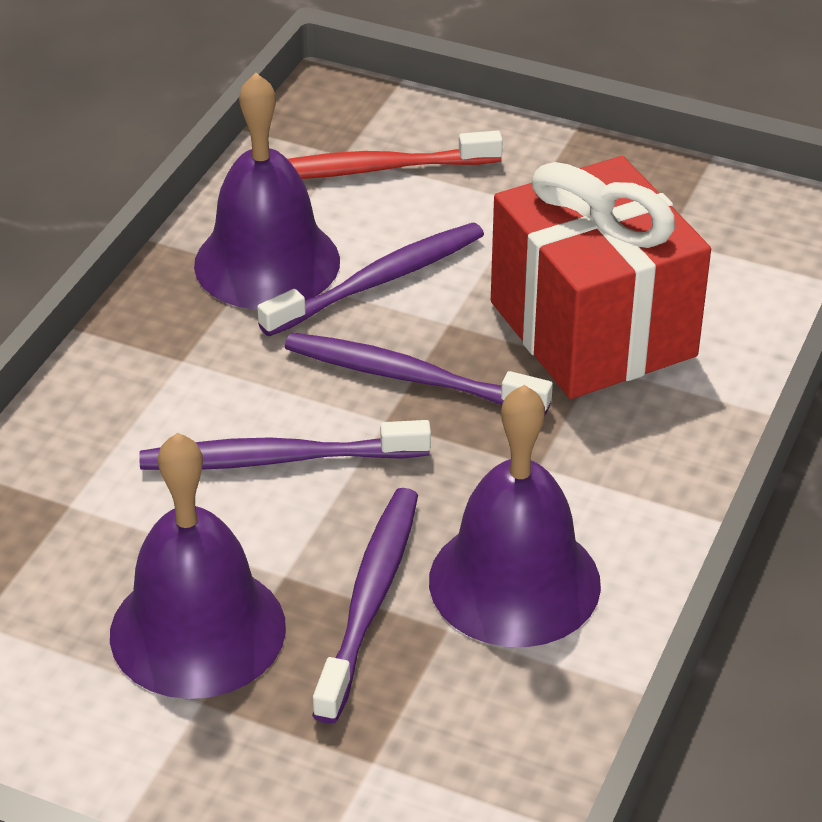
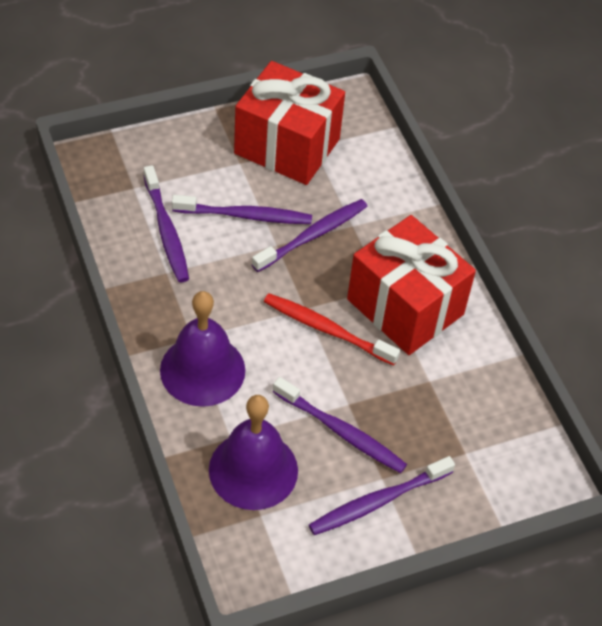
purple bell: 3 -> 2
purple toothbrush: 4 -> 5
red gift: 1 -> 2

